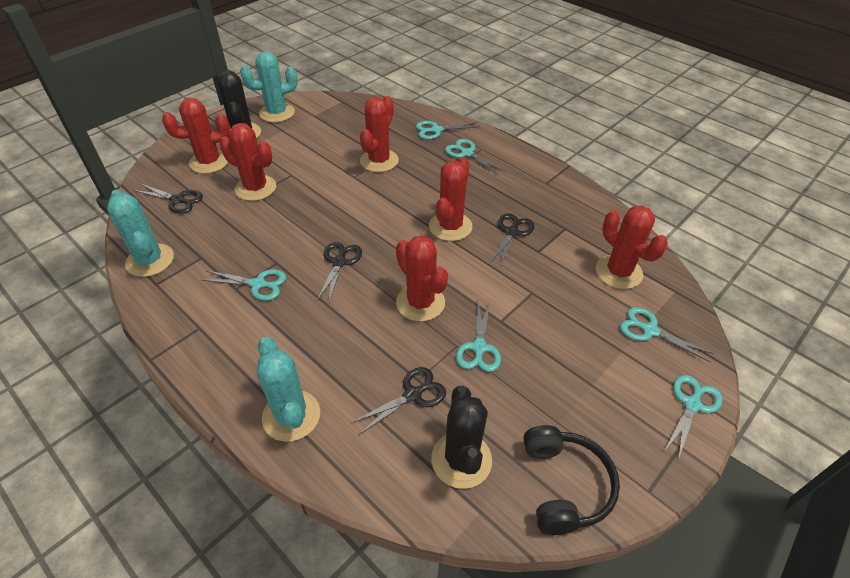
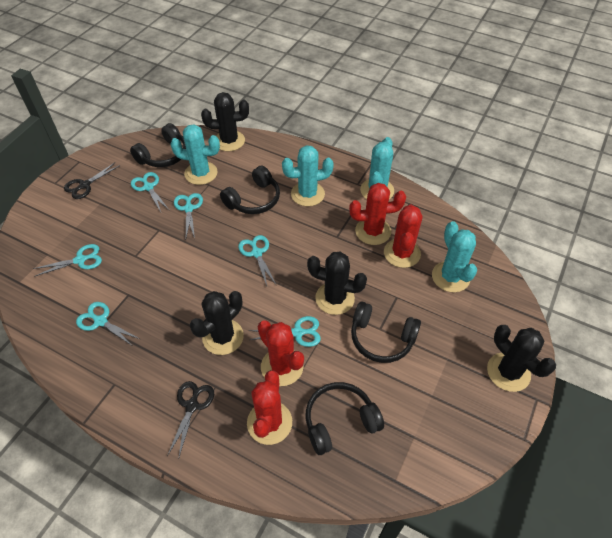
black cactus: 2 -> 4
black headphones: 1 -> 4
black scissors: 4 -> 2
red cactus: 6 -> 4
turquoise cactus: 3 -> 4

